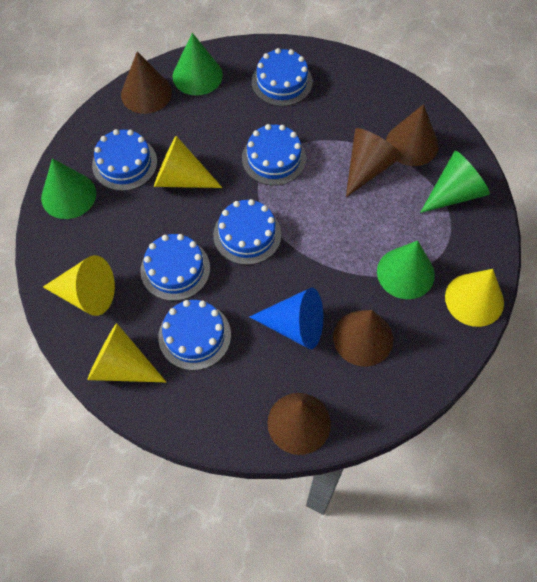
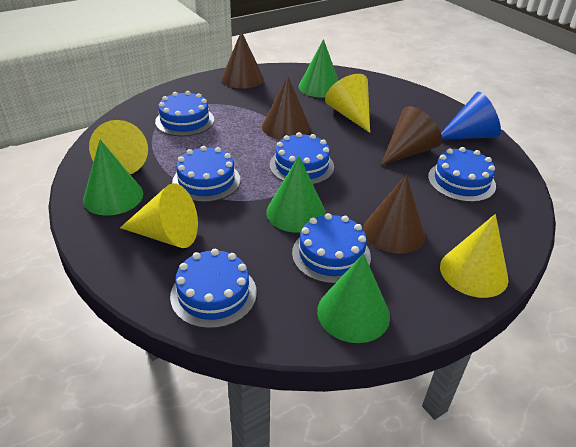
brown cone: 5 -> 4

